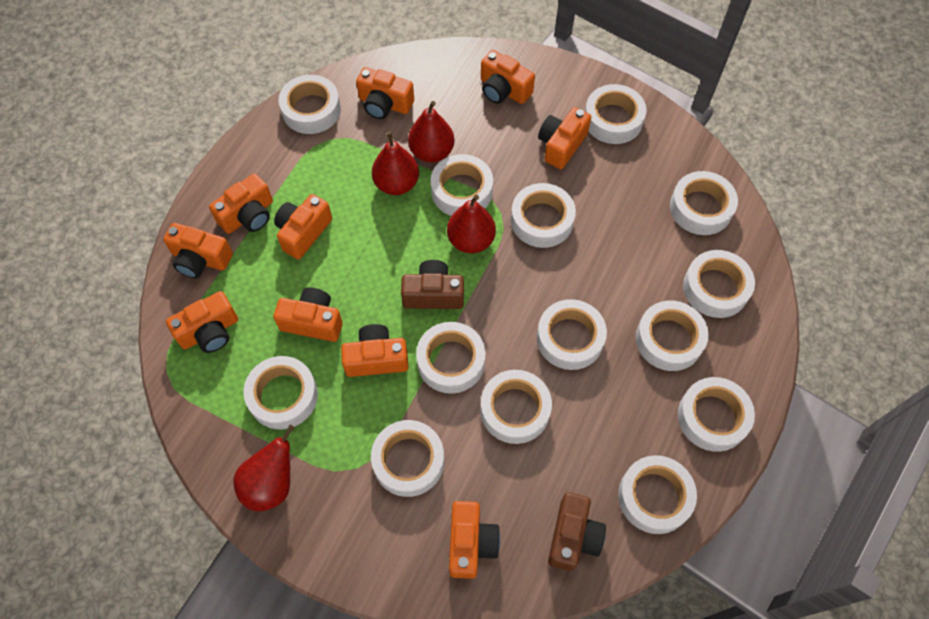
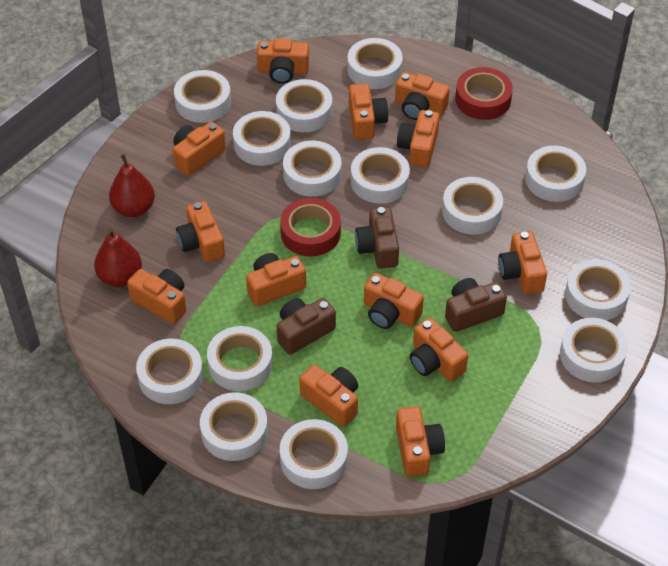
brown camera: 2 -> 3
orange camera: 10 -> 13
red pear: 4 -> 2
red tape: 0 -> 2

